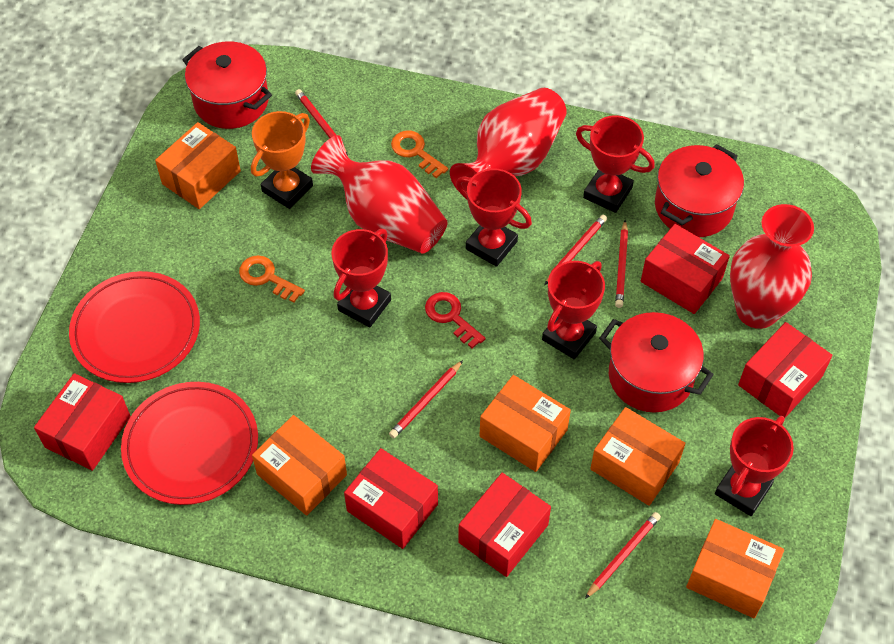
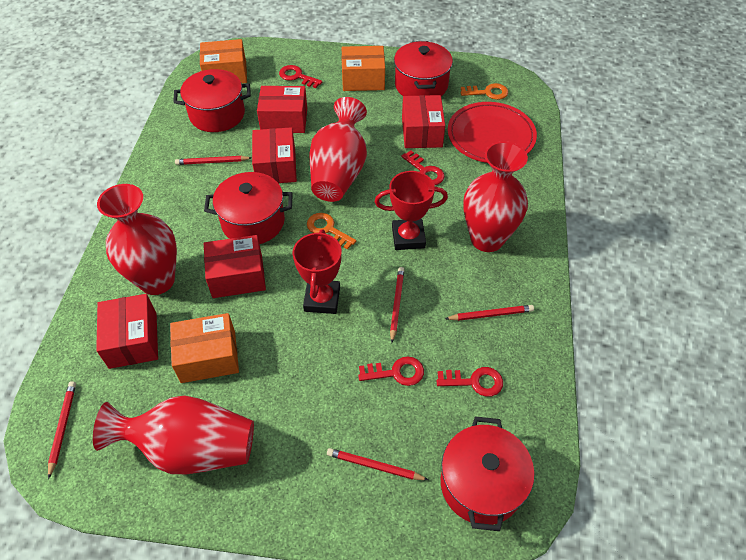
orange box: 5 -> 3
orange trophy: 1 -> 0
red key: 1 -> 4
red plate: 2 -> 1
red pot: 3 -> 4
red trophy: 5 -> 2
red vase: 3 -> 4

